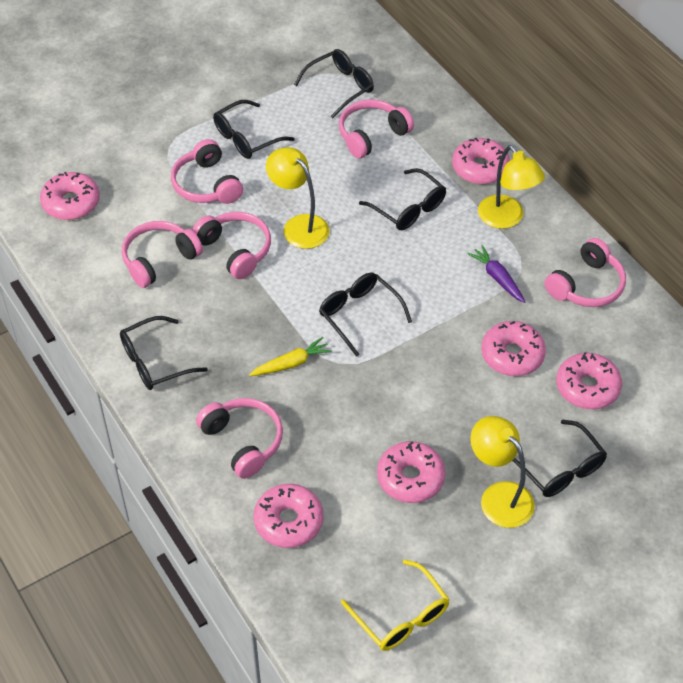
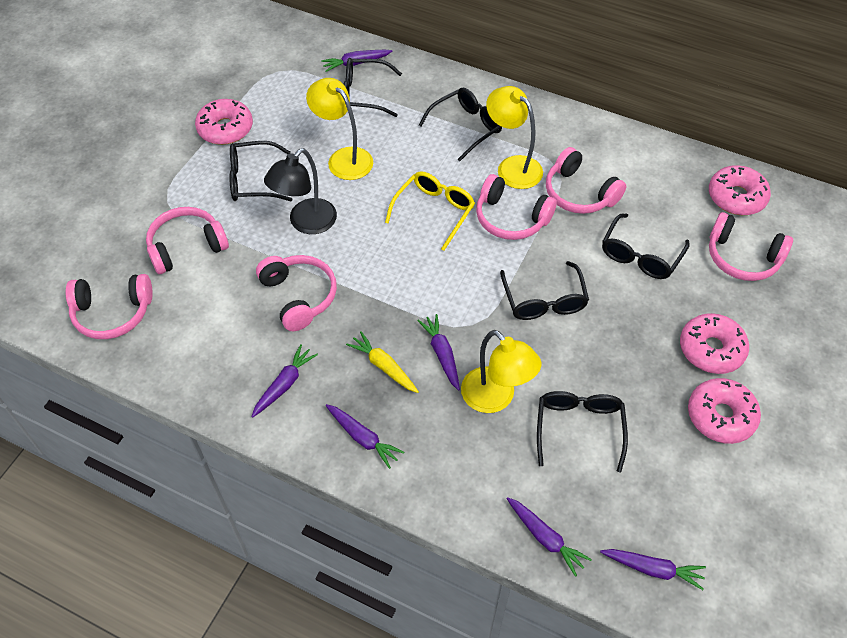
black lamp: 0 -> 1
pink donut: 6 -> 4
purple carrot: 1 -> 6

